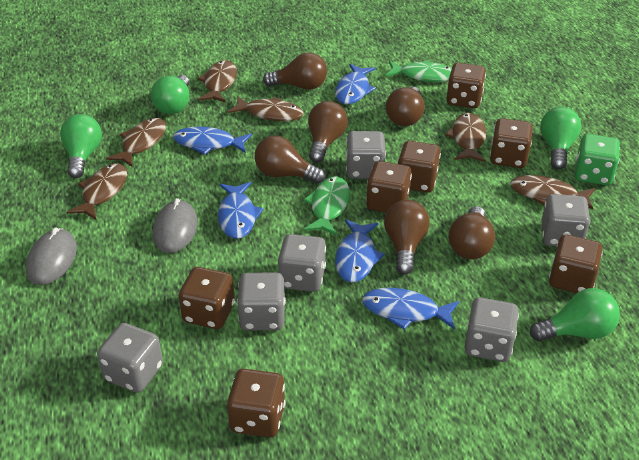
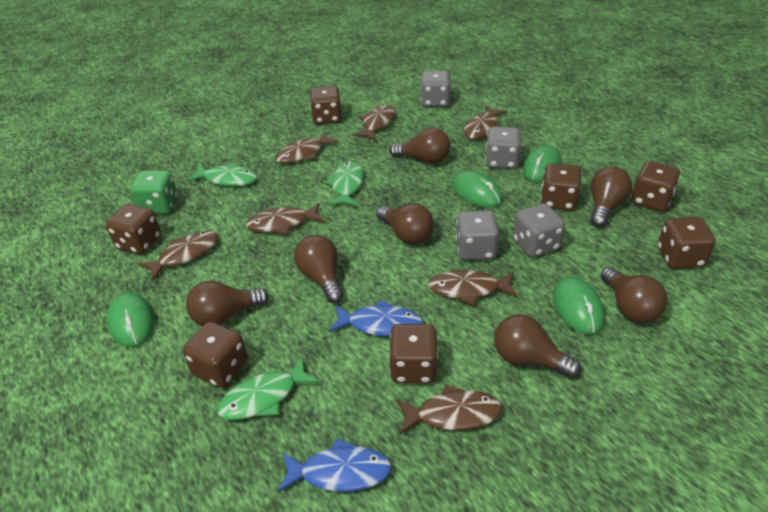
blue fish: 5 -> 2
brown fish: 6 -> 7
brown light bulb: 6 -> 7
green fish: 2 -> 3
green light bulb: 4 -> 0
green mouse: 0 -> 4
grey dice: 6 -> 4
grey mouse: 2 -> 0

